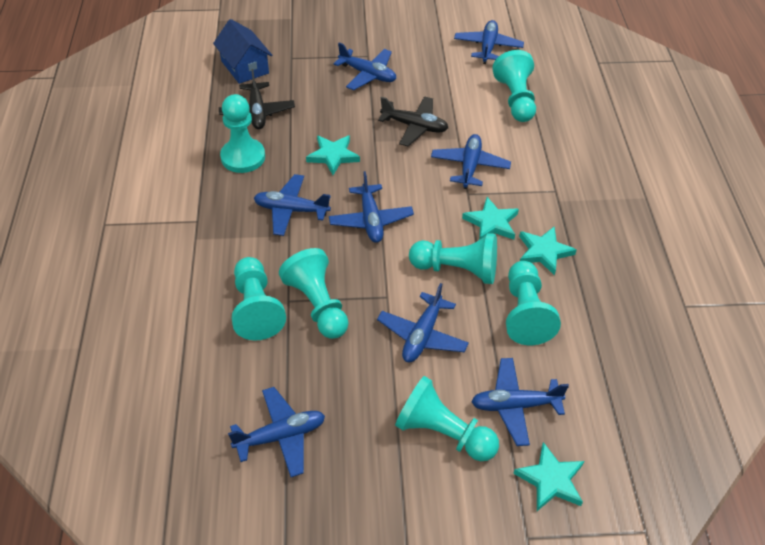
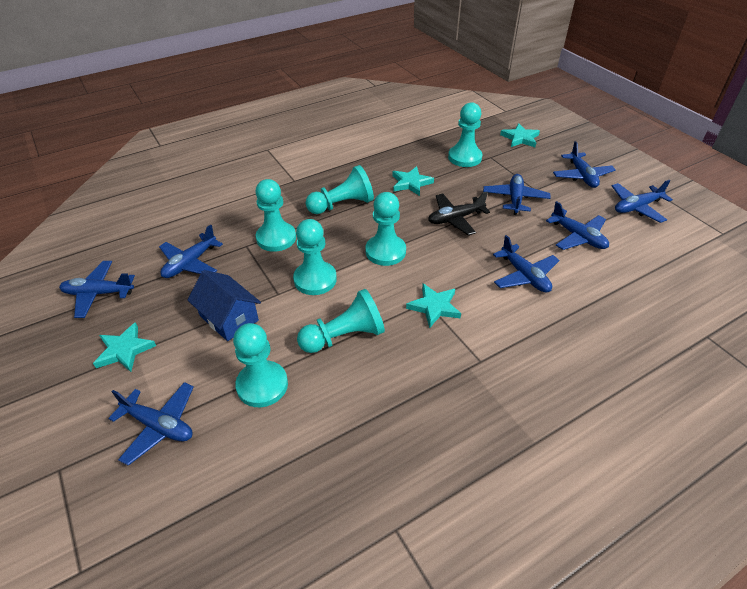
black plane: 2 -> 1

